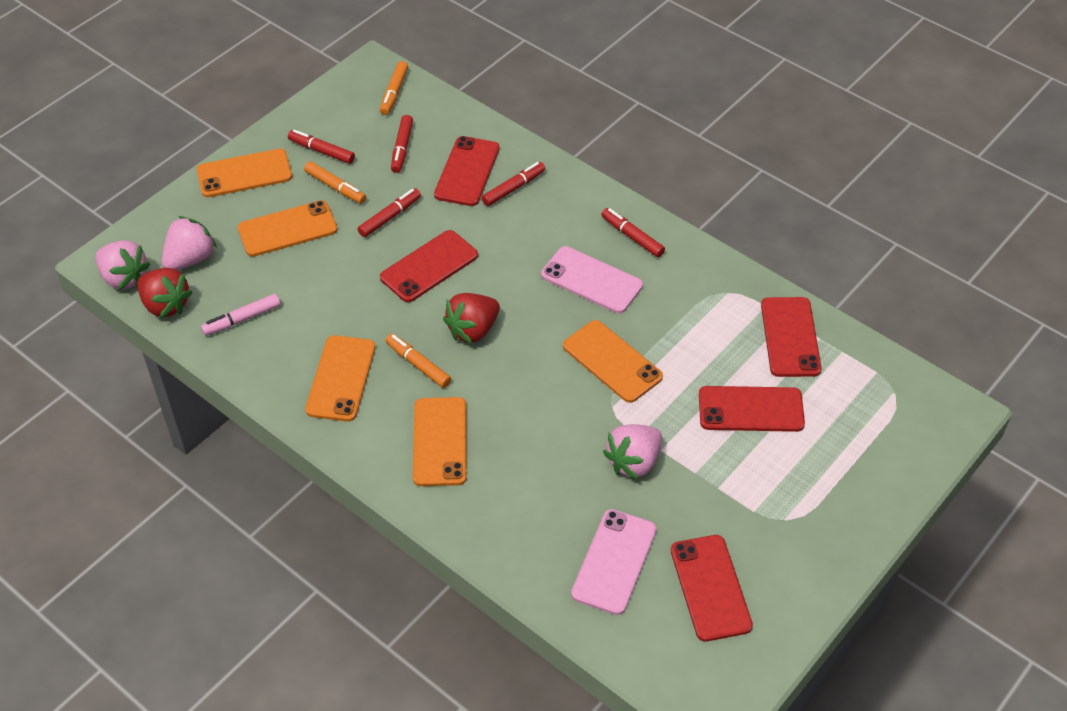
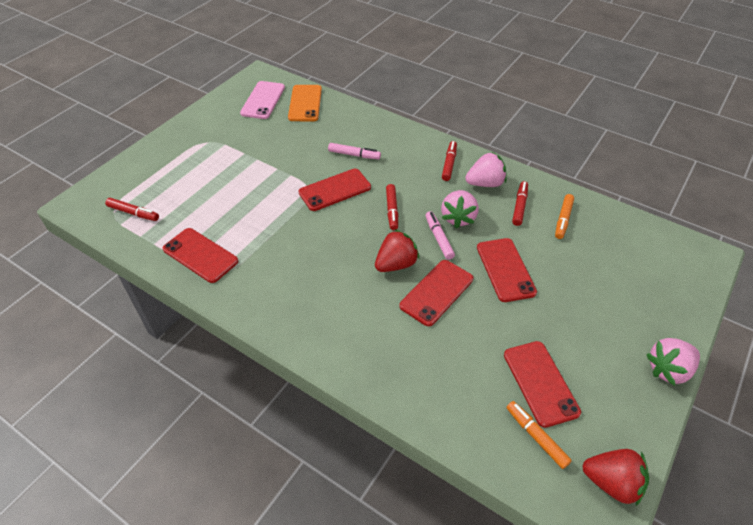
orange marker: 3 -> 2
orange phone: 5 -> 1
pink marker: 1 -> 2
pink phone: 2 -> 1
red marker: 5 -> 4

